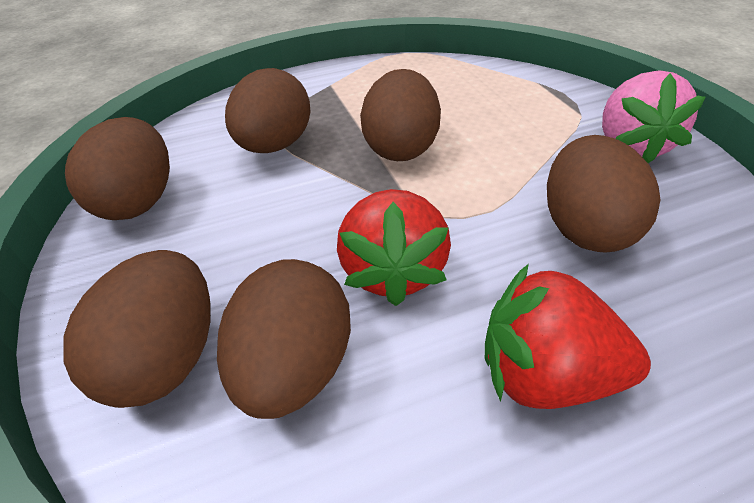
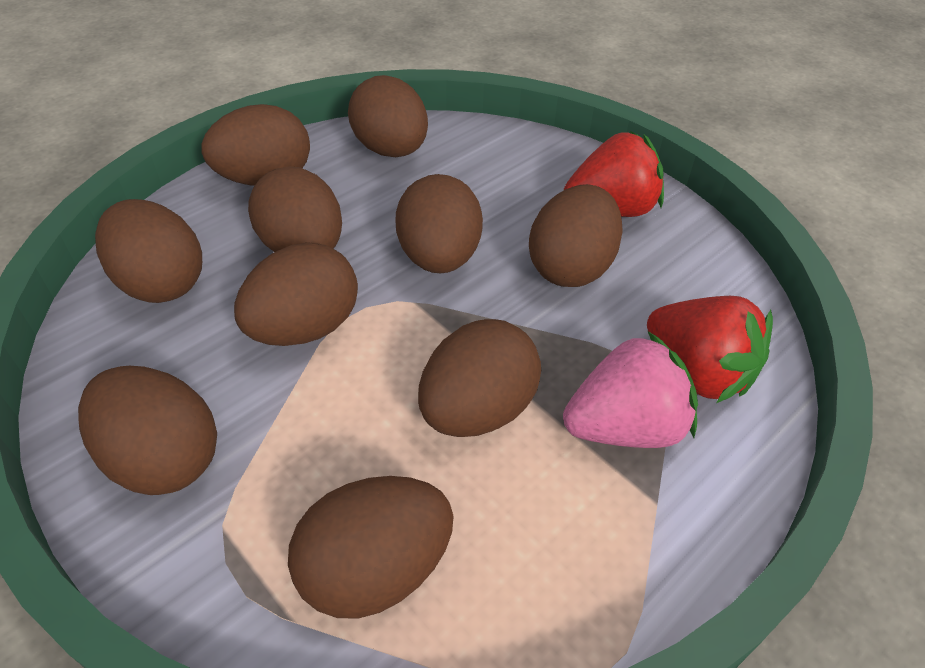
brown egg: 6 -> 10

